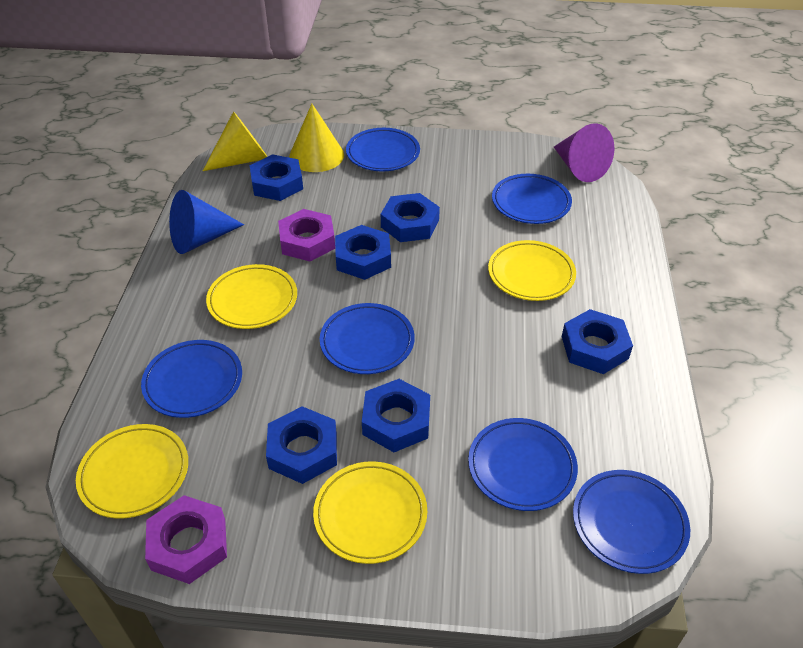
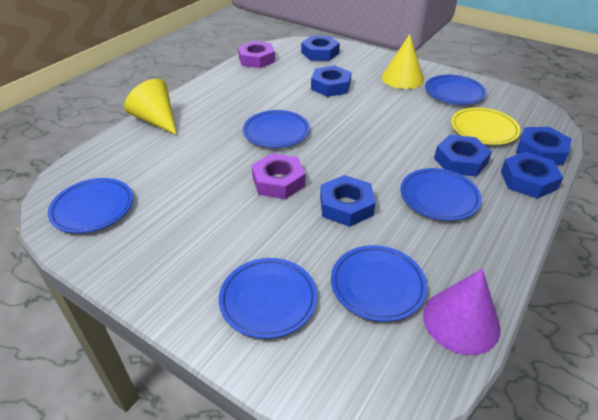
blue cone: 1 -> 0
yellow plate: 4 -> 1

